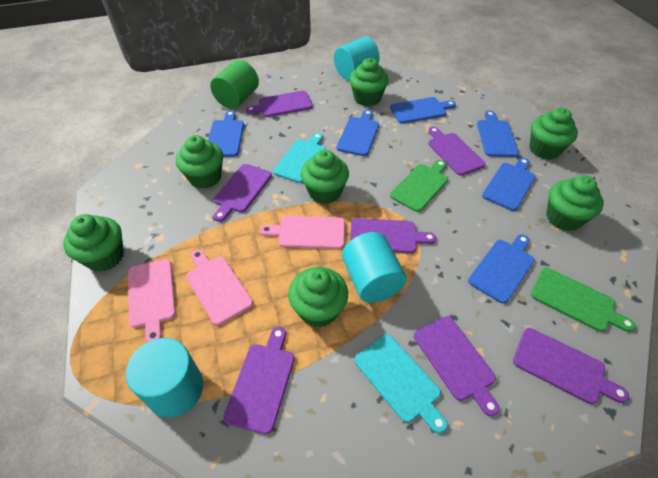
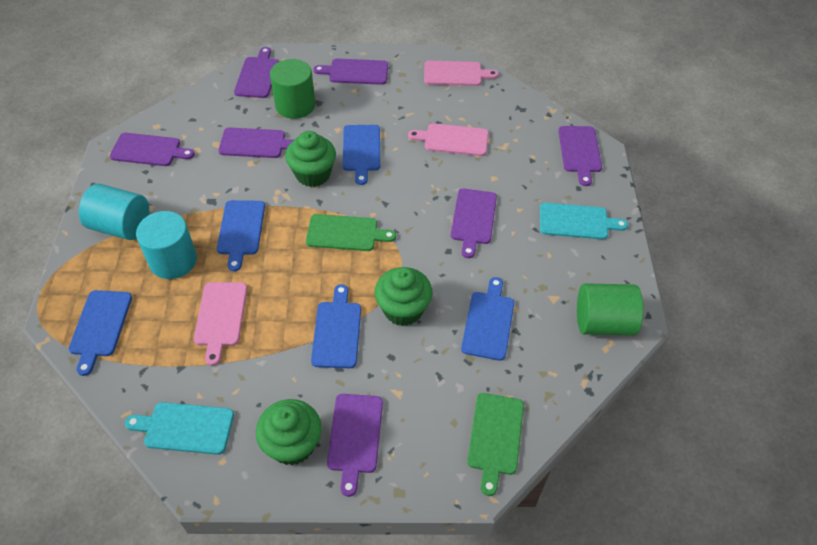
blue cutting board: 6 -> 5
green cupcake: 7 -> 3
green cylinder: 1 -> 2
turquoise cylinder: 3 -> 2

